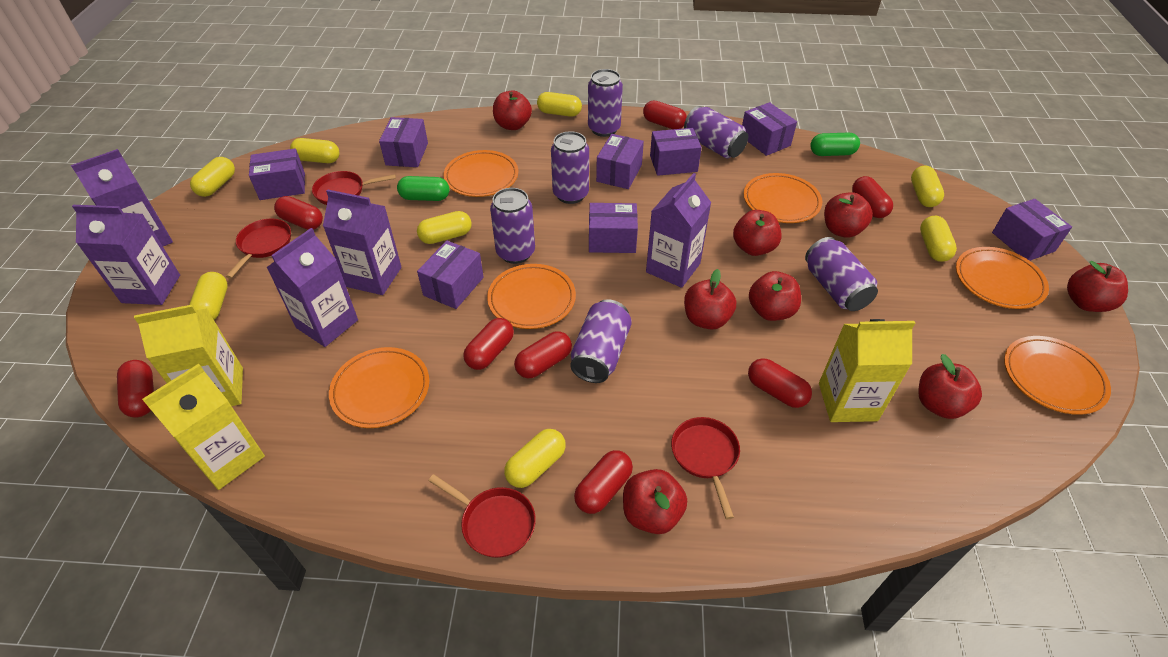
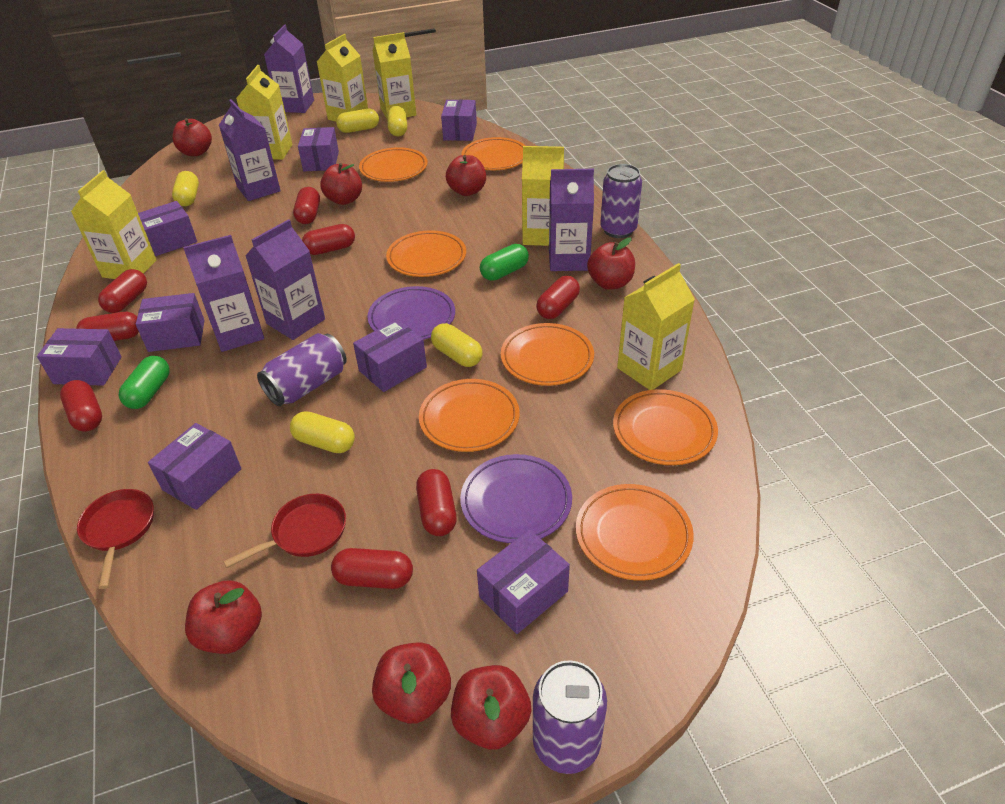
orange plate: 6 -> 7
purple can: 6 -> 3
purple plate: 0 -> 2
red apple: 8 -> 7
red pan: 4 -> 2
yellow capsule: 8 -> 5
yellow carton: 3 -> 6

